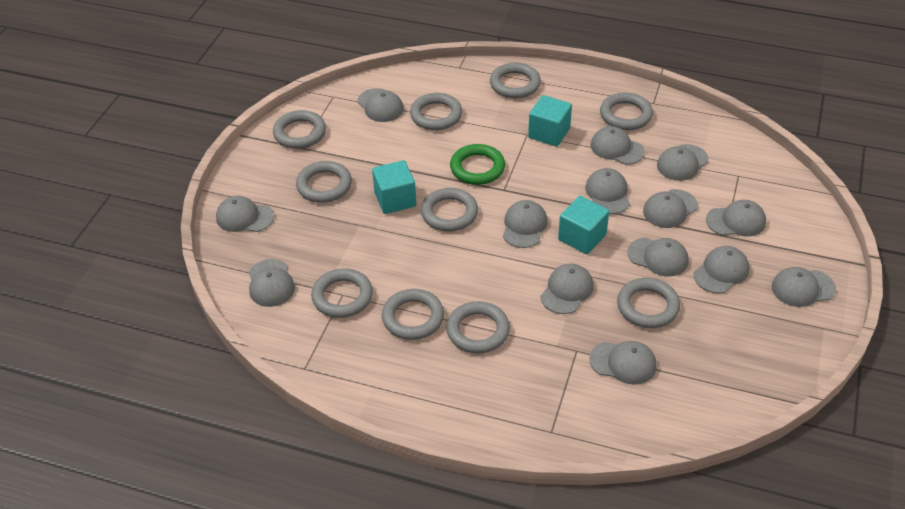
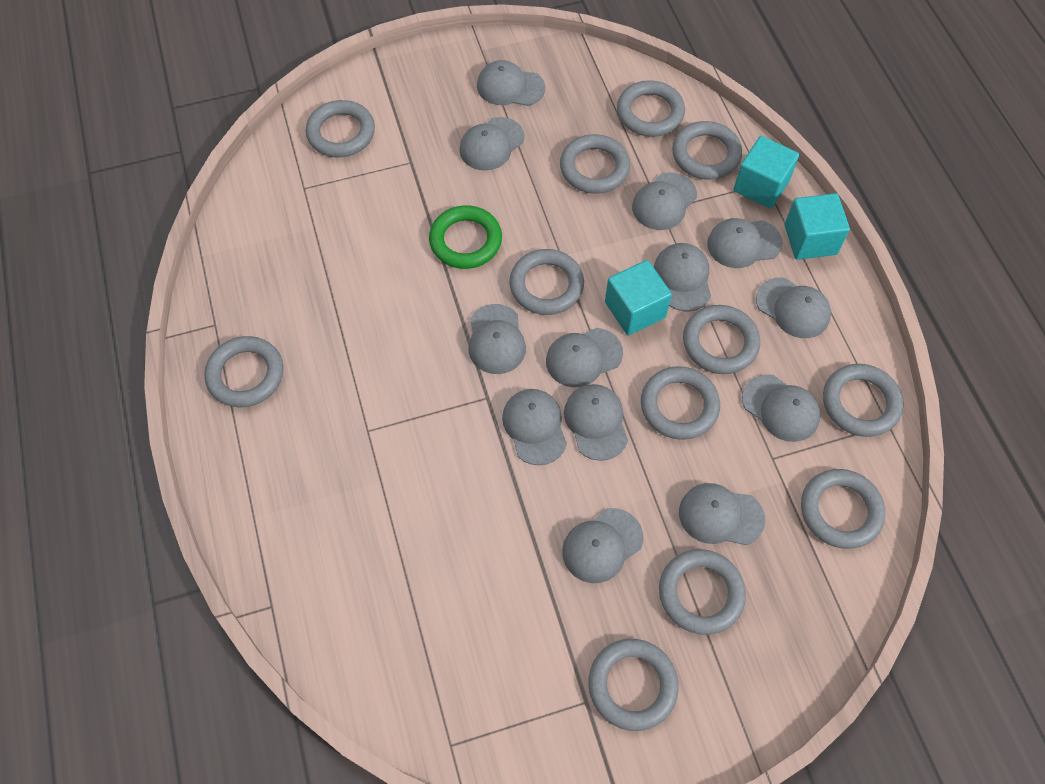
grey cap: 14 -> 13
grey ring: 10 -> 12

